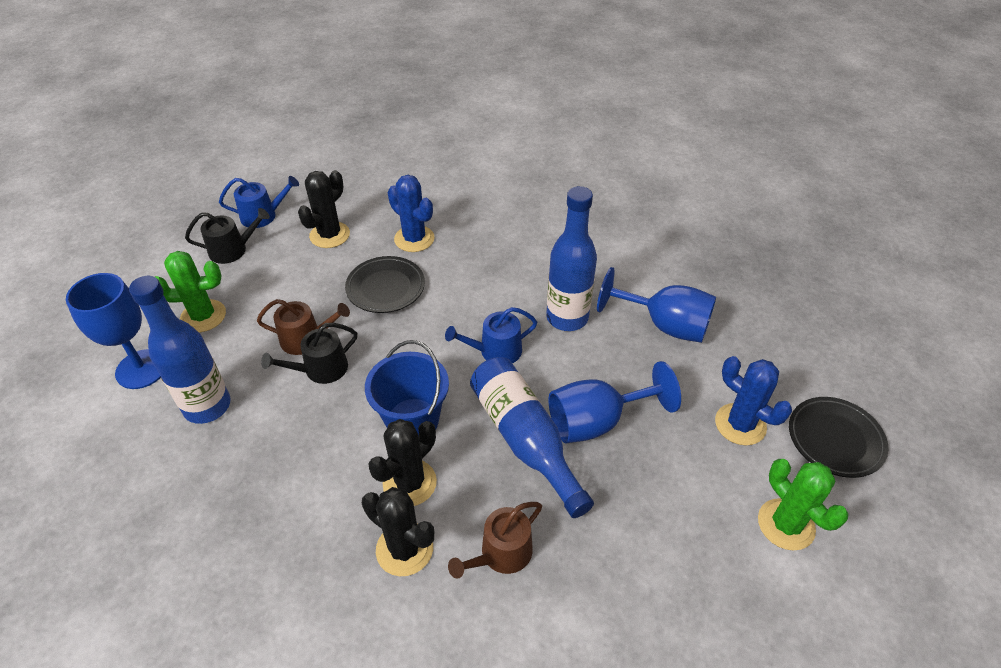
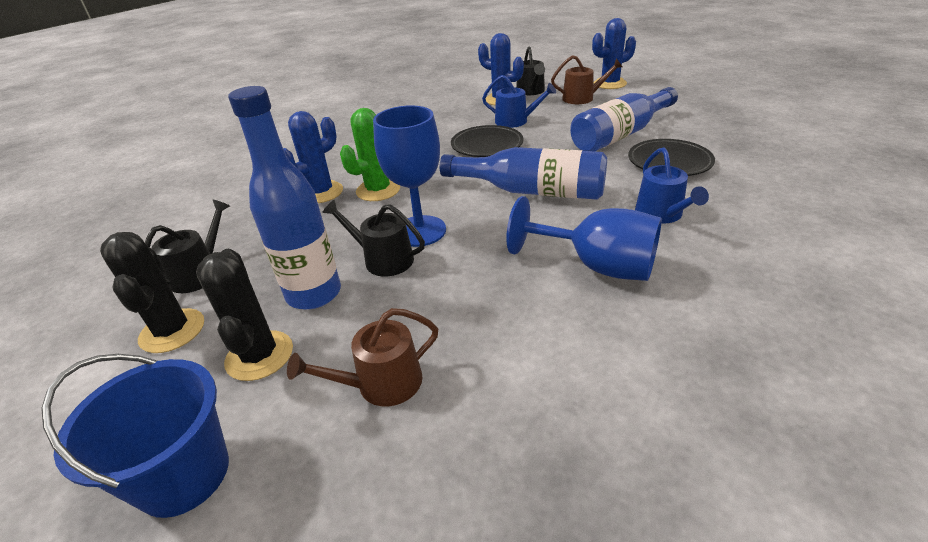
black cactus: 3 -> 2
black watering can: 2 -> 3
blue cactus: 2 -> 3
blue goblet: 3 -> 2
green cactus: 2 -> 1

